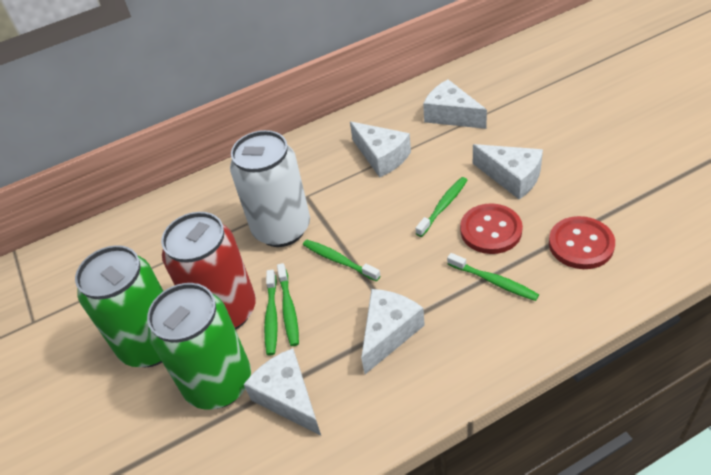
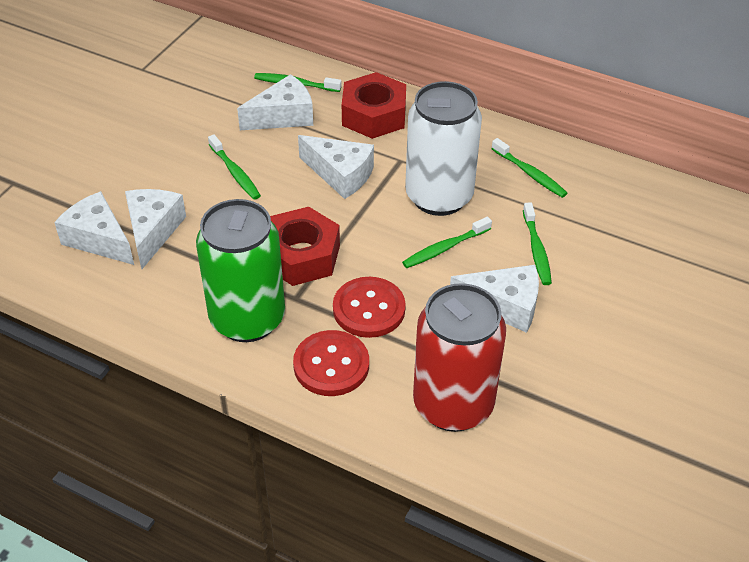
green can: 2 -> 1
red nut: 0 -> 2

